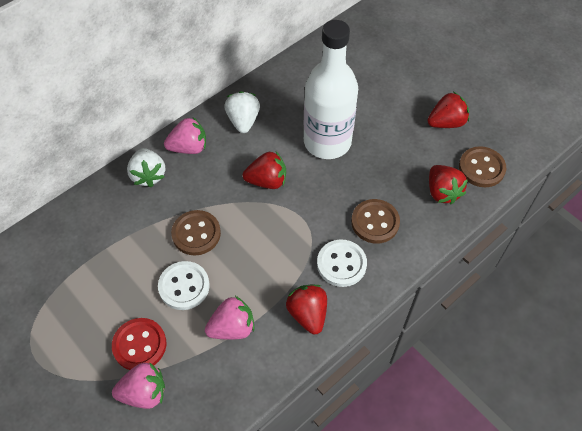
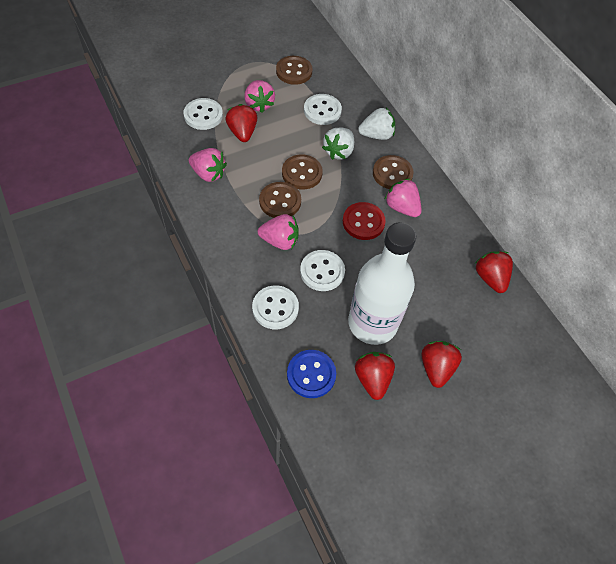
blue button: 0 -> 1
brown button: 3 -> 4
pink strawberry: 3 -> 4
white button: 2 -> 4

